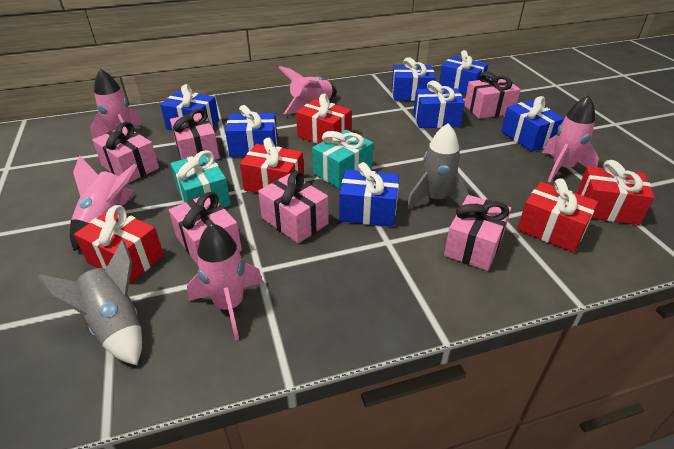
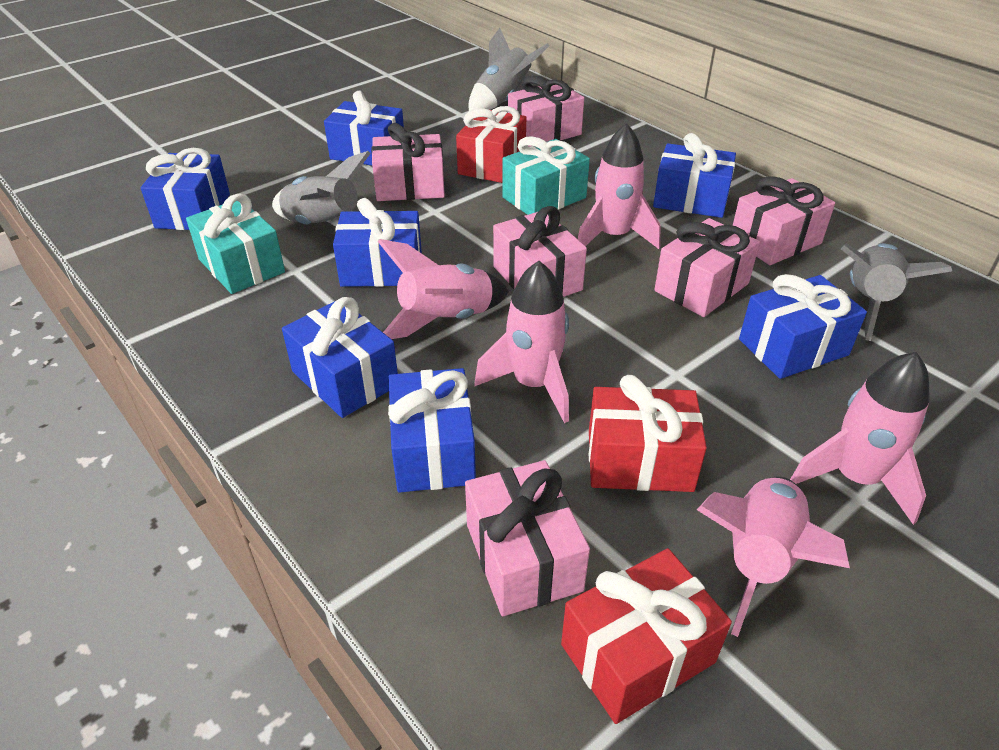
grey rocket: 2 -> 3
red gift: 5 -> 3

